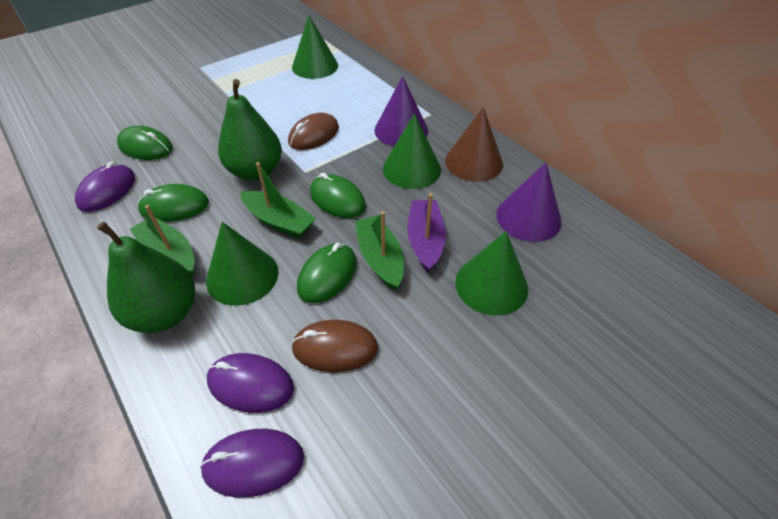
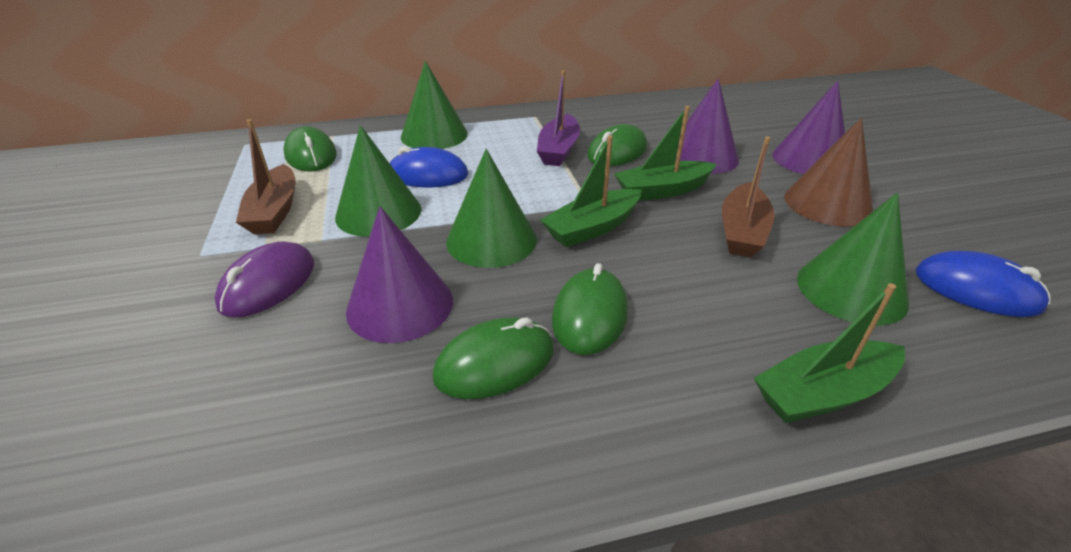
blue mouse: 0 -> 2
brown boat: 0 -> 2
brown mouse: 2 -> 0
green pear: 2 -> 0
purple cone: 2 -> 3
purple mouse: 3 -> 1

